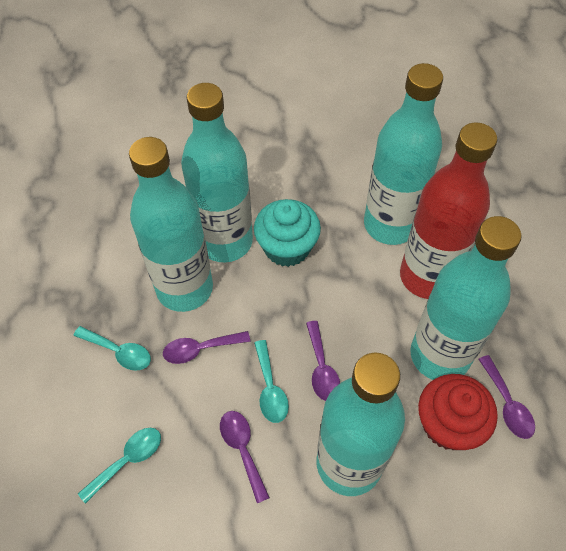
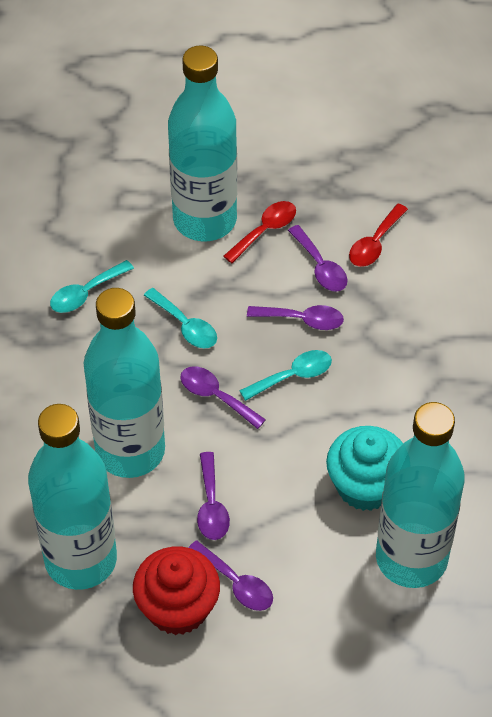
purple spoon: 4 -> 5
red bottle: 1 -> 0
red spoon: 0 -> 2
turquoise bottle: 5 -> 4

